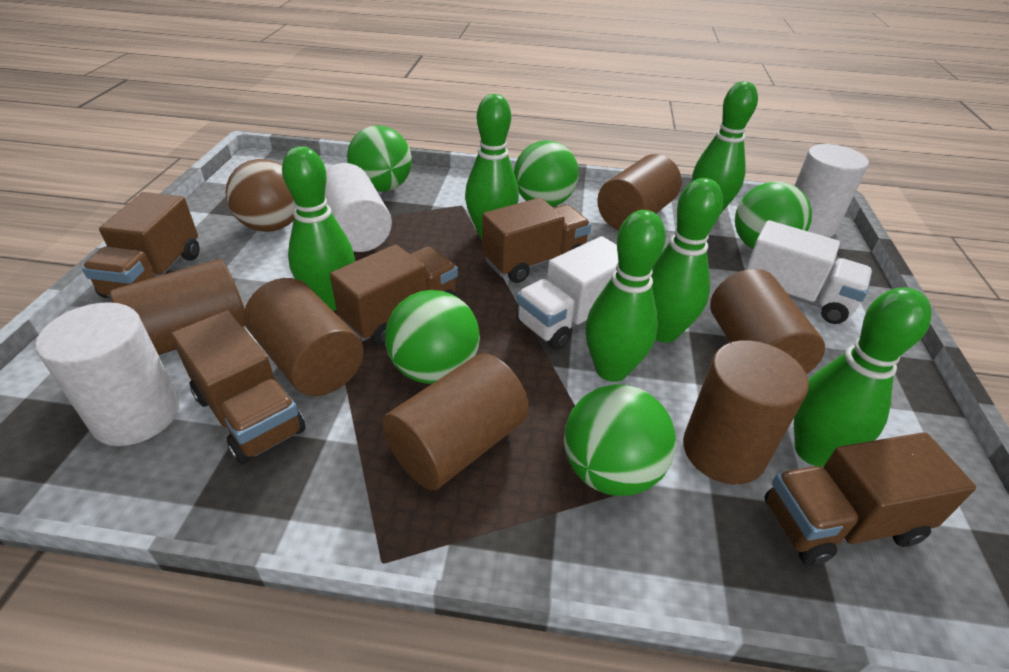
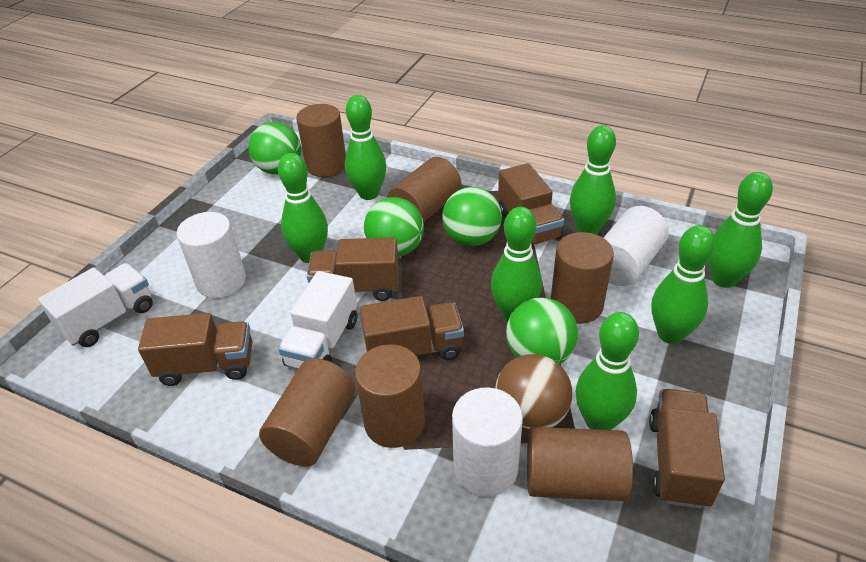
green ball: 5 -> 4
green bowling pin: 6 -> 7

